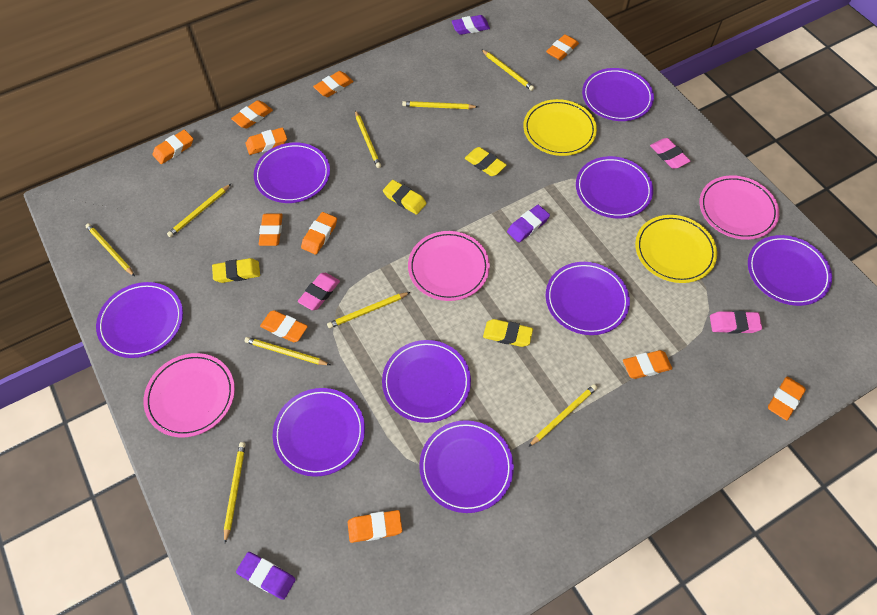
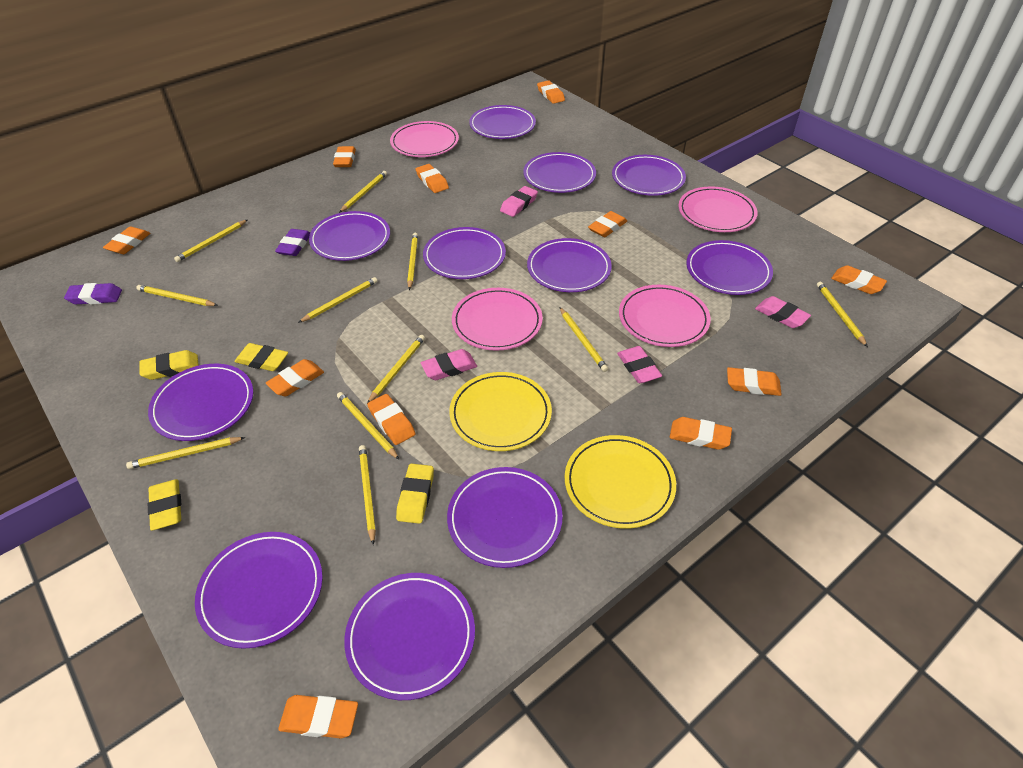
pink eraser: 3 -> 4
pink plate: 3 -> 4
purple eraser: 3 -> 2
purple plate: 9 -> 11
yellow pencil: 9 -> 11

